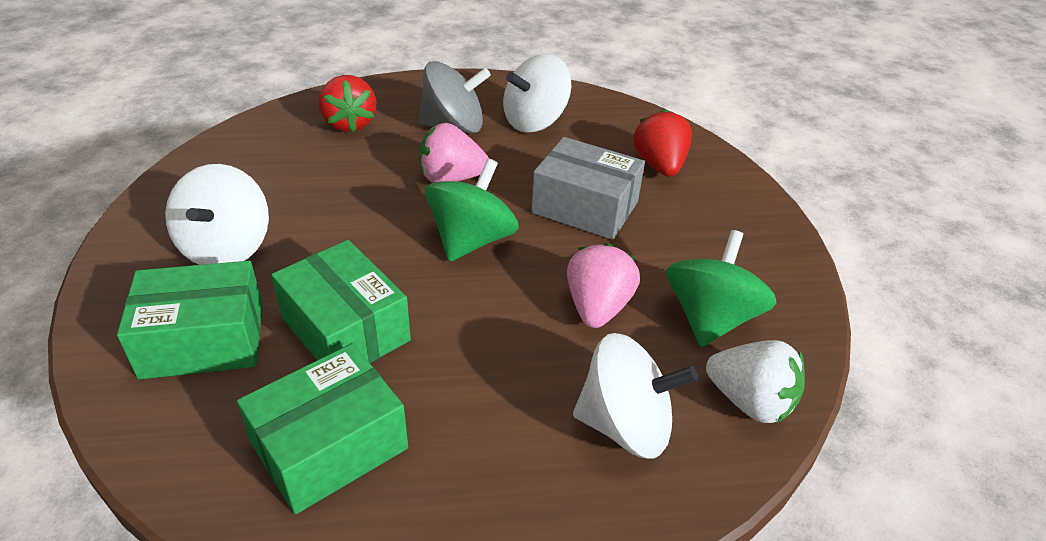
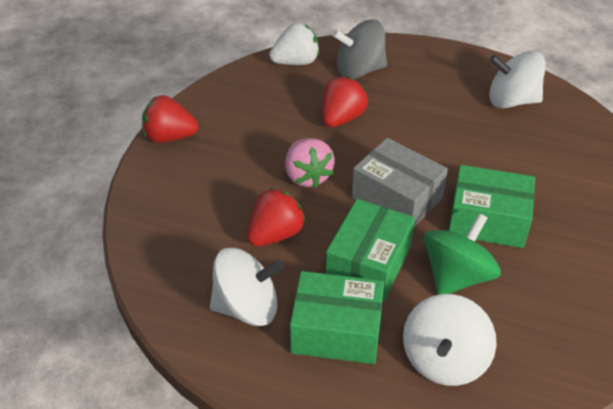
green spinning top: 2 -> 1
pink strawberry: 2 -> 1
red strawberry: 2 -> 3

